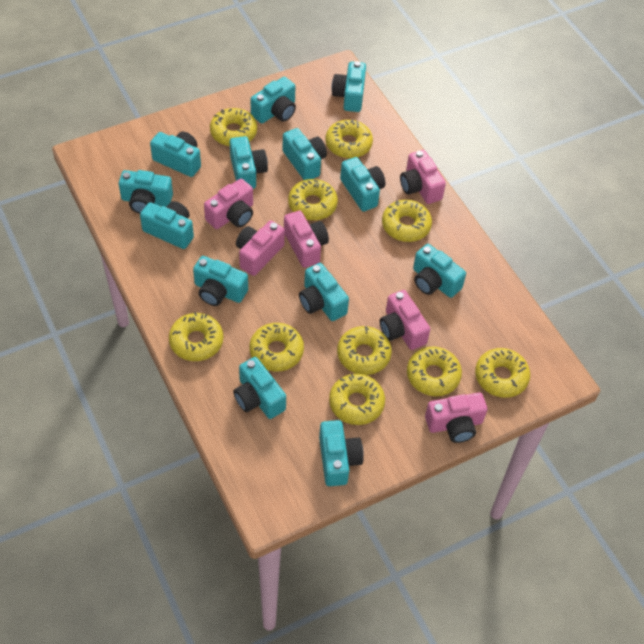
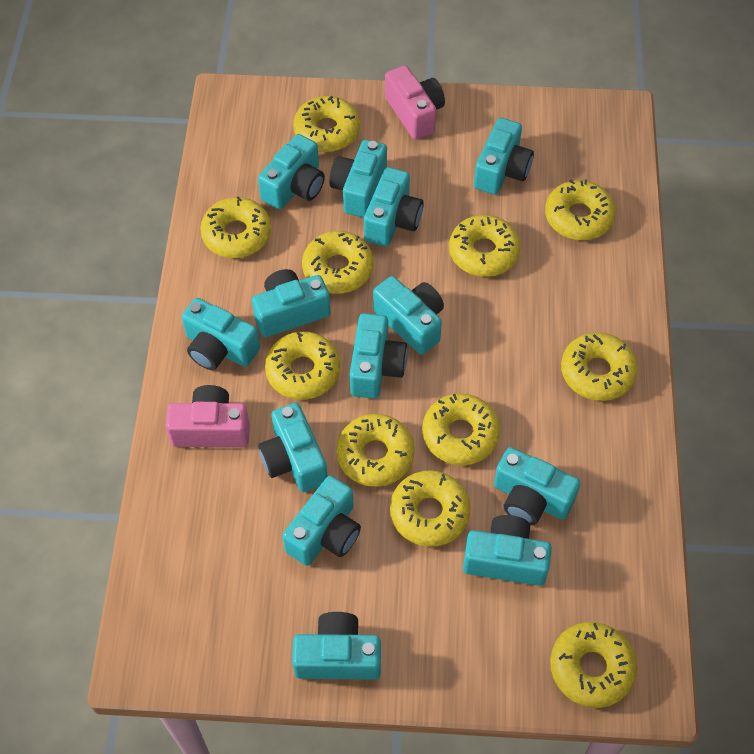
pink camera: 6 -> 2
yellow donut: 10 -> 11

